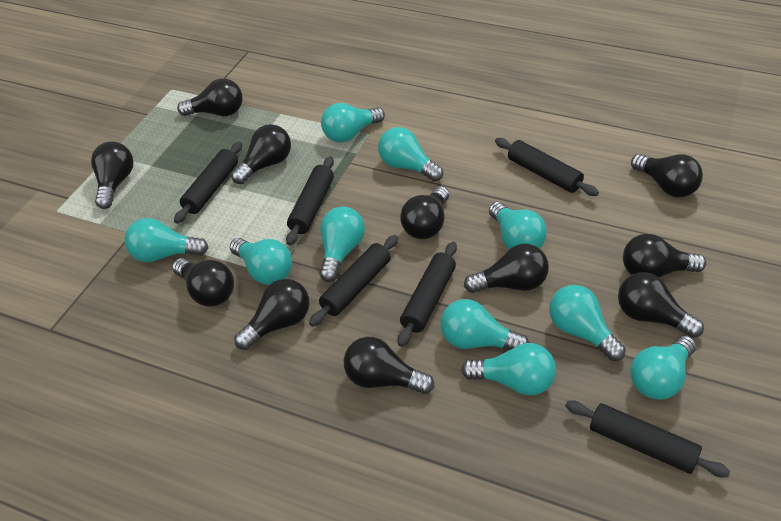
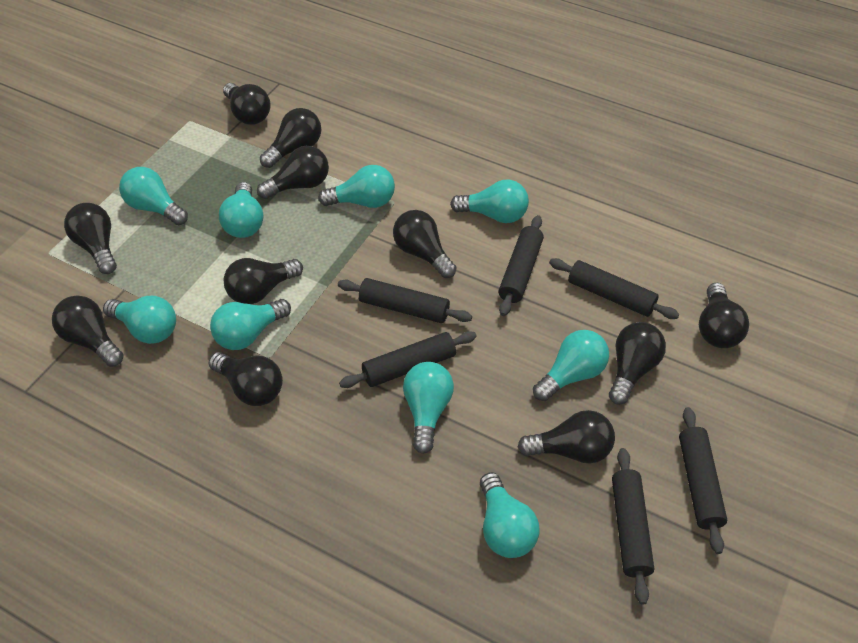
turquoise light bulb: 10 -> 9

